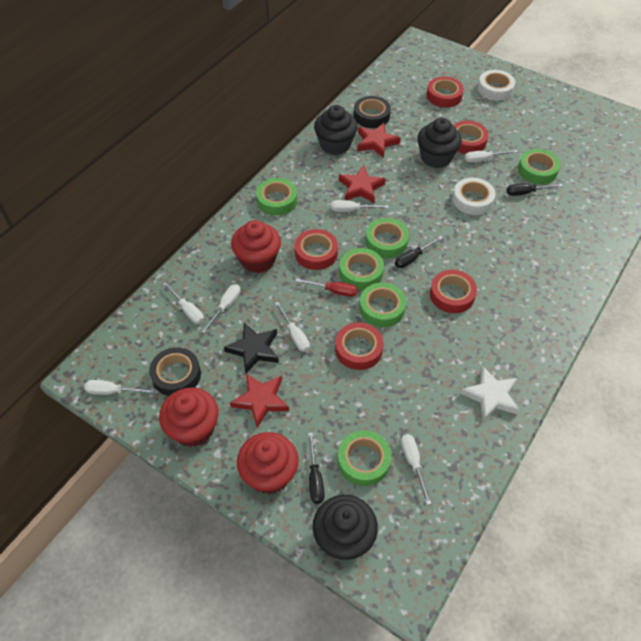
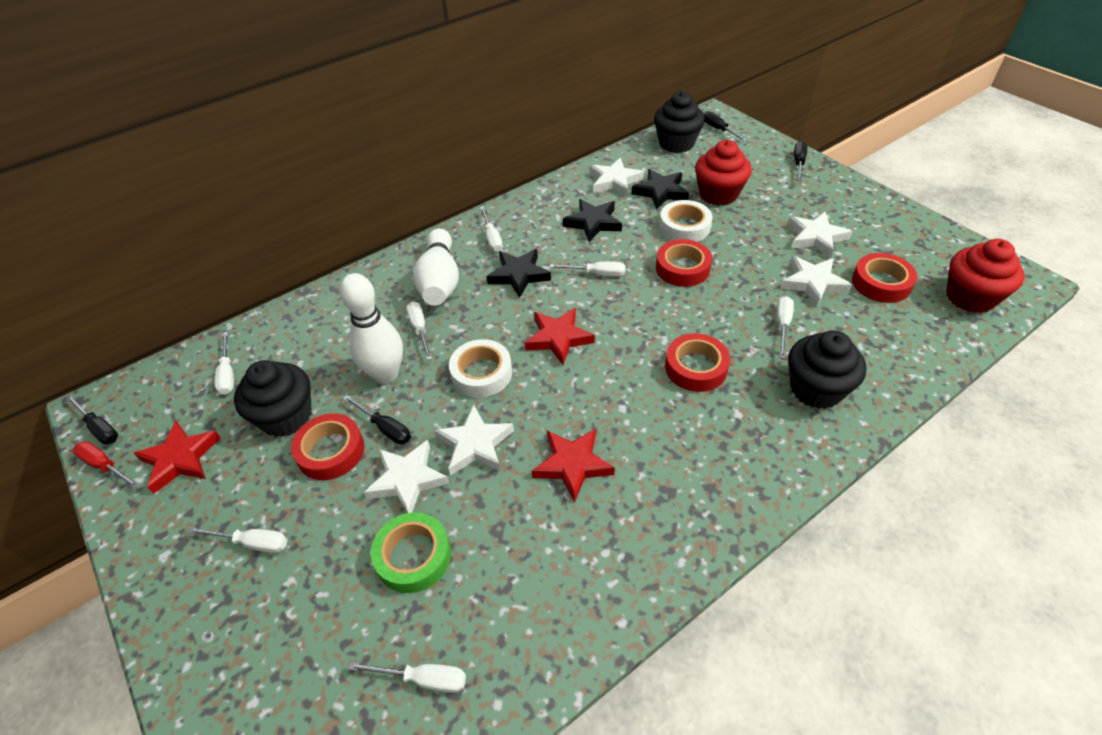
black screwdriver: 3 -> 4
black star: 1 -> 3
black tape: 2 -> 0
green tape: 6 -> 1
red cupcake: 3 -> 2
red tape: 5 -> 4
white bowling pin: 0 -> 2
white star: 1 -> 5

